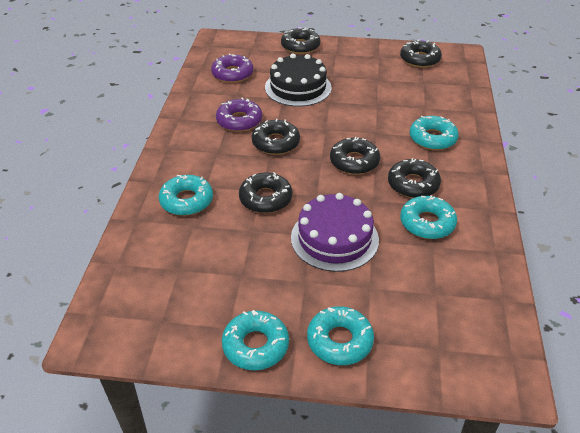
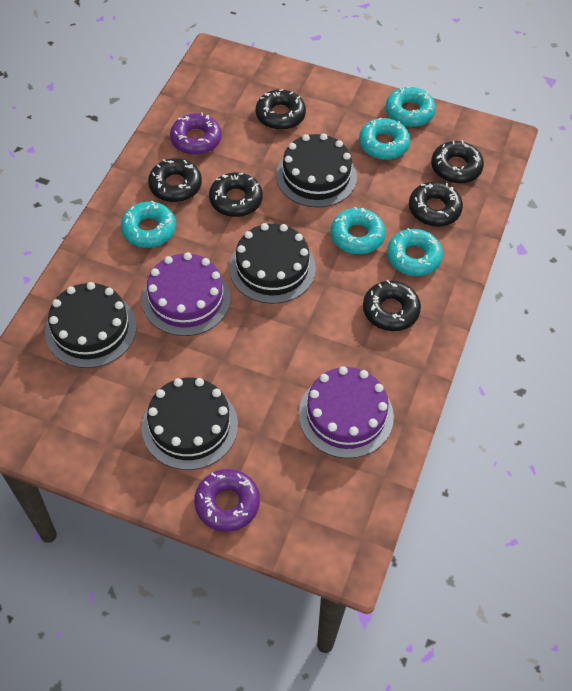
black cake: 1 -> 4
purple cake: 1 -> 2

